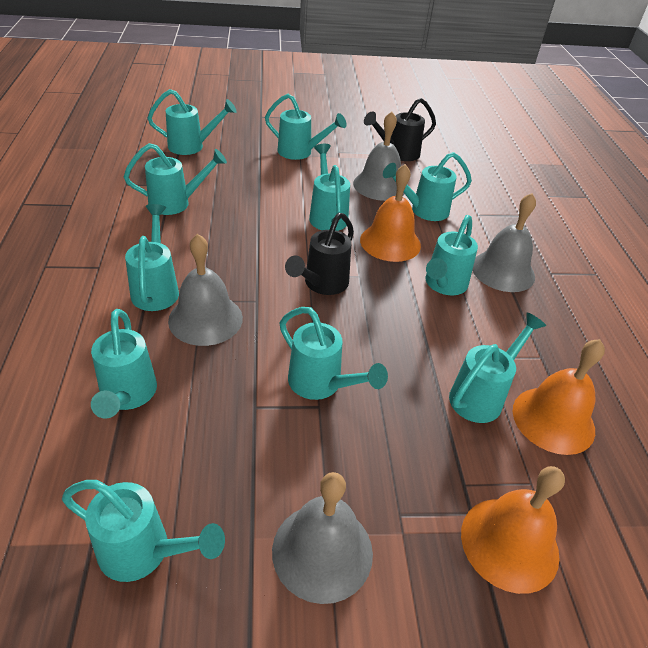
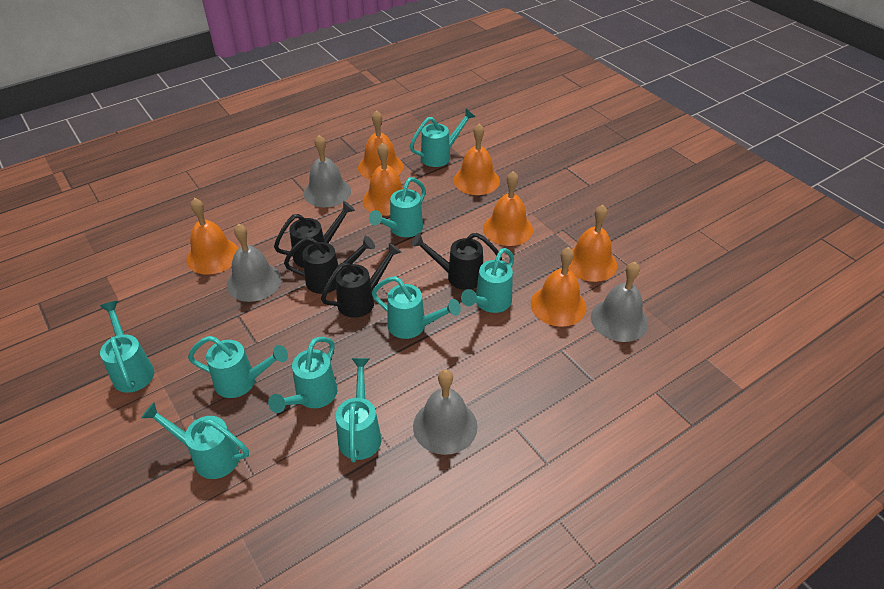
black watering can: 2 -> 4
orange bell: 3 -> 7
turquoise watering can: 11 -> 9

